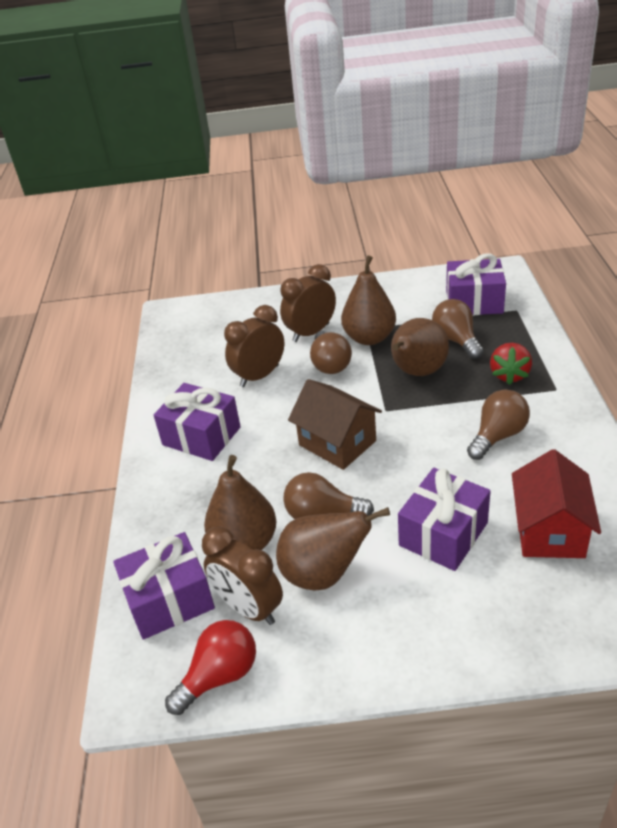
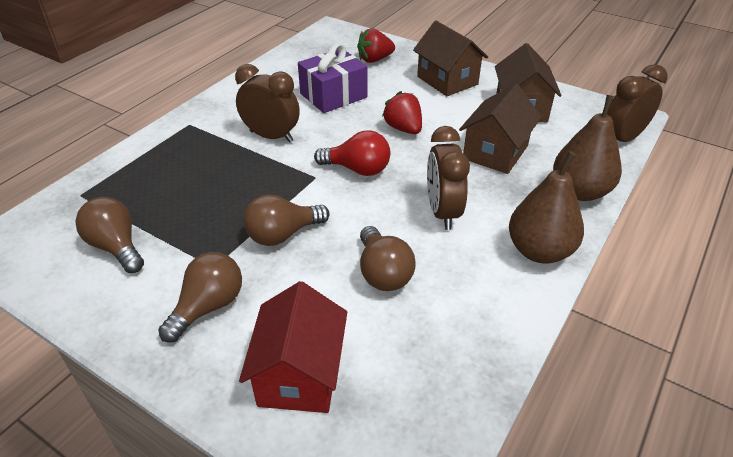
brown house: 1 -> 3
brown pear: 4 -> 2
purple gift: 4 -> 1
red strawberry: 1 -> 2

